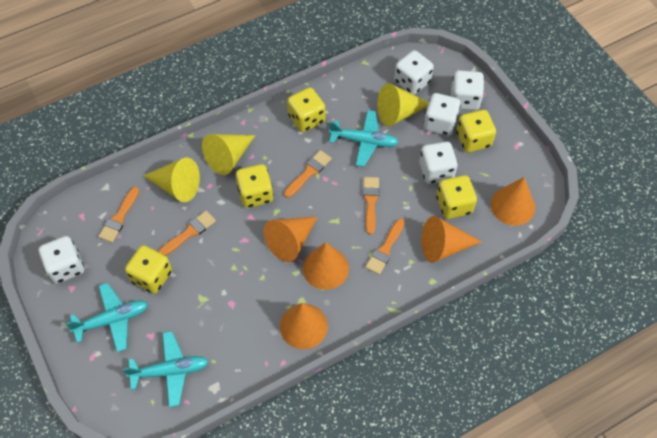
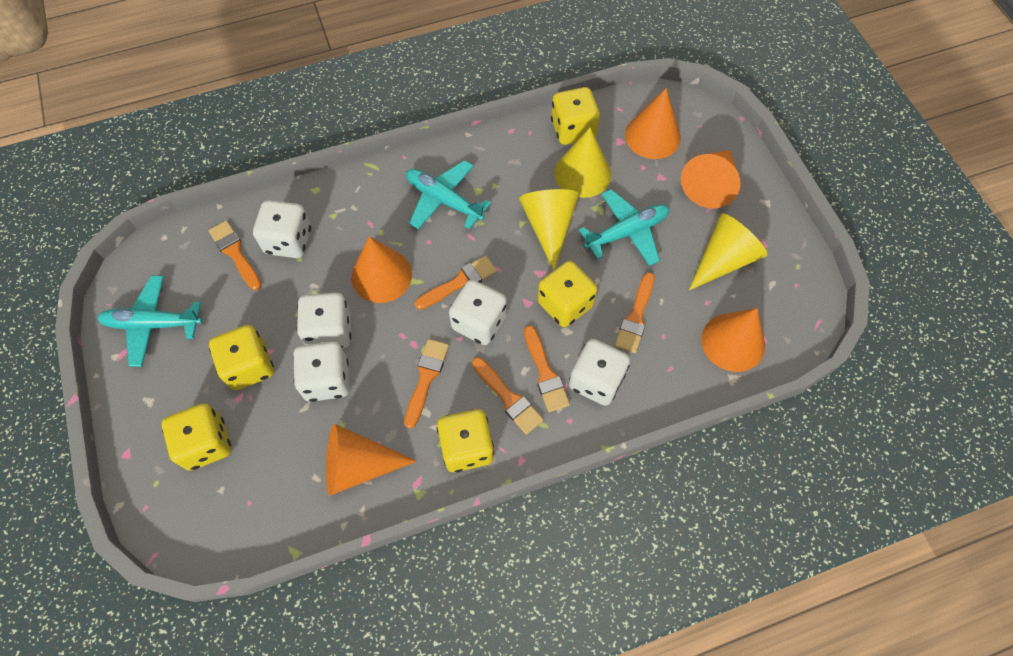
orange brush: 5 -> 6

